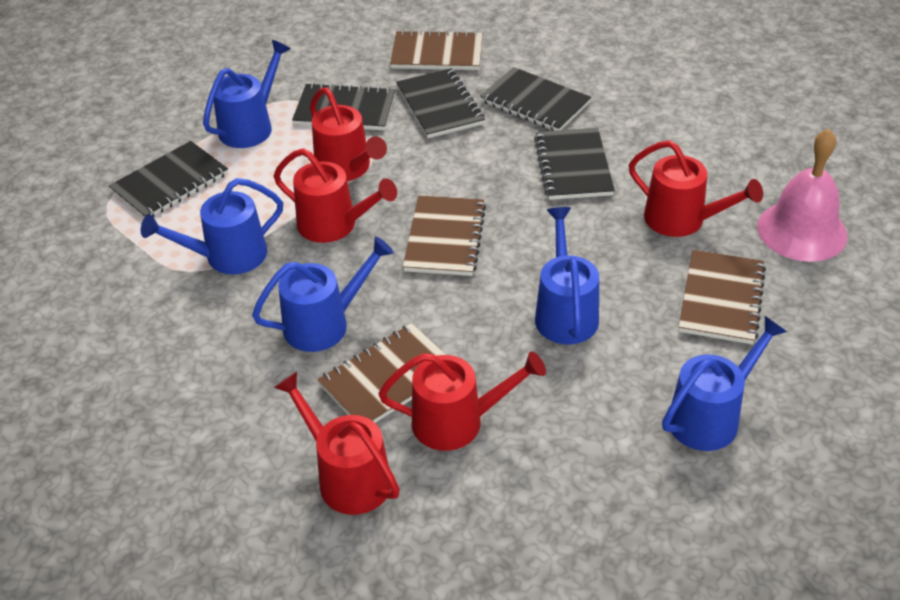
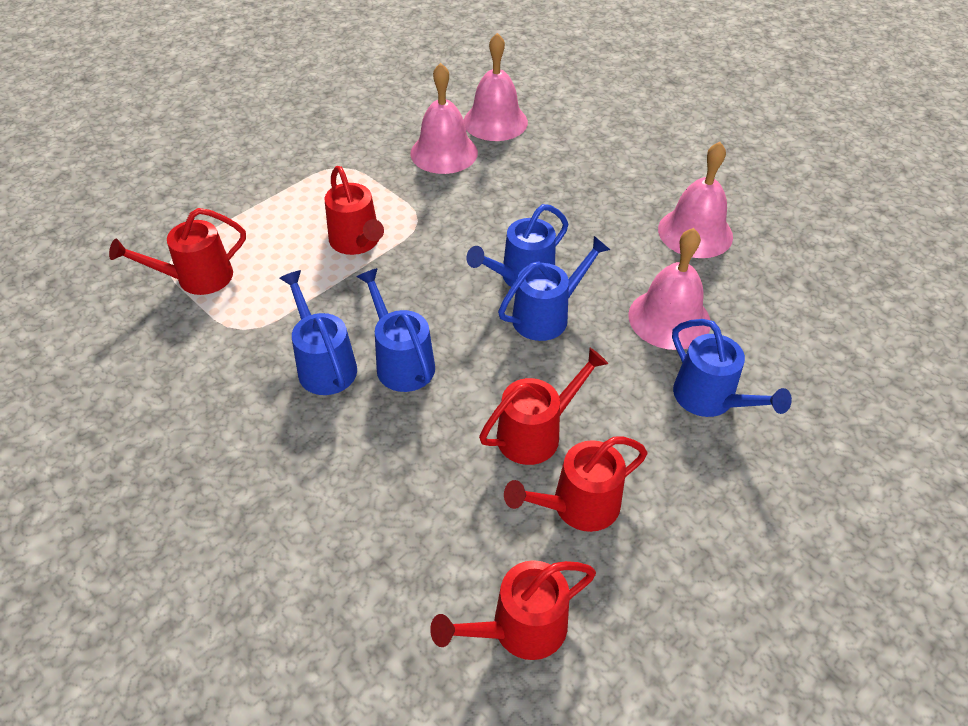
black notebook: 5 -> 0
brown notebook: 4 -> 0
pink bell: 1 -> 4

